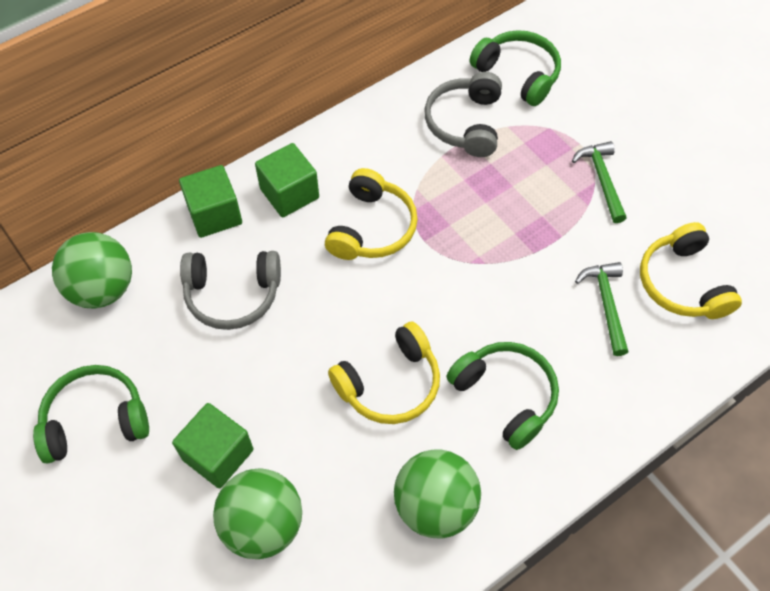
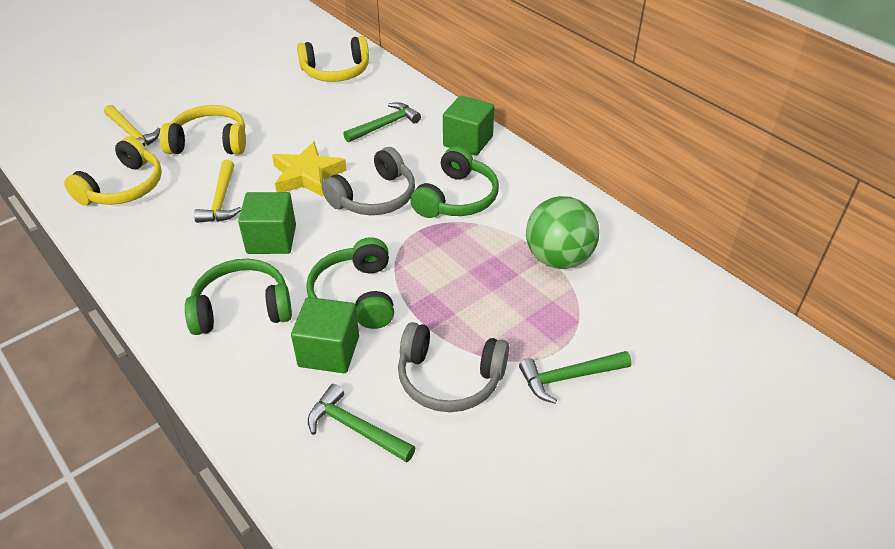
green ball: 3 -> 1
green hammer: 2 -> 3
yellow hammer: 0 -> 2
yellow star: 0 -> 1

